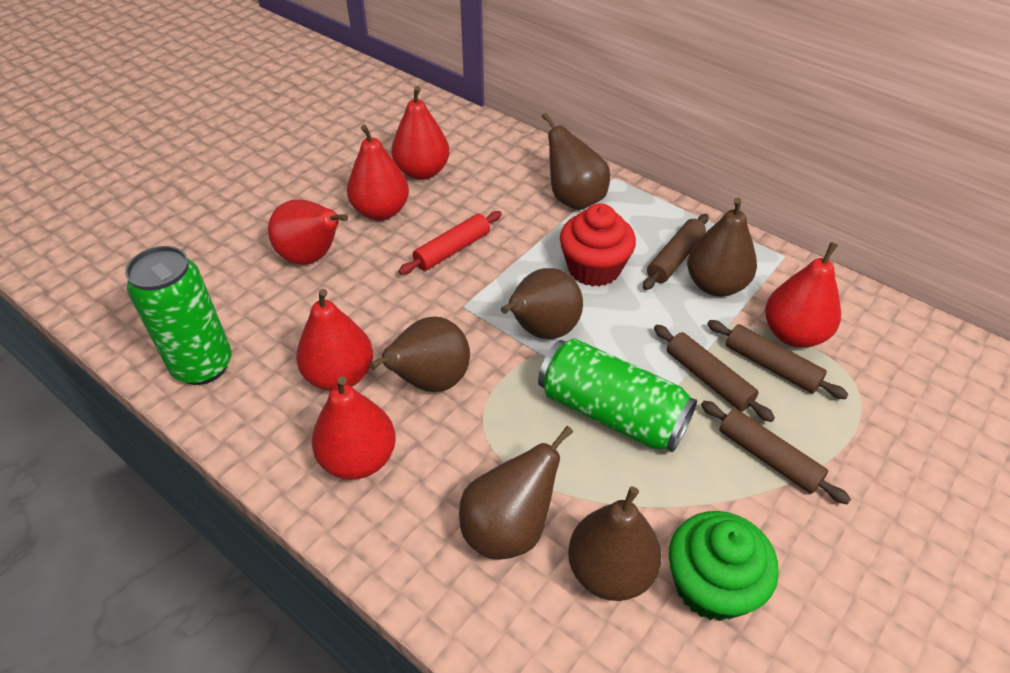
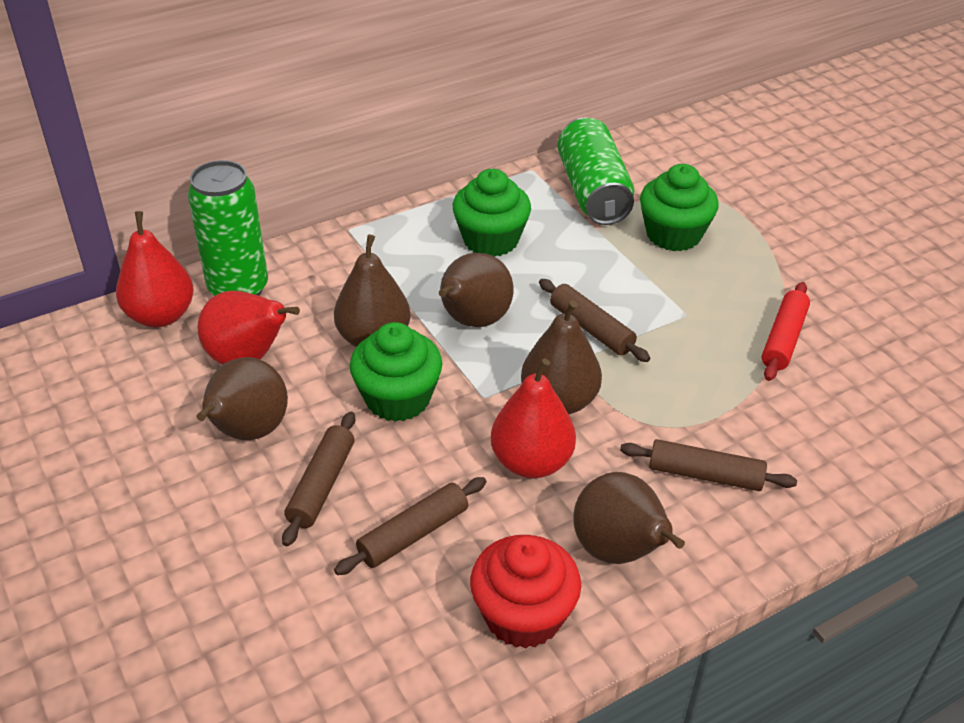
brown pear: 6 -> 5
green cupcake: 1 -> 3
red pear: 6 -> 3

